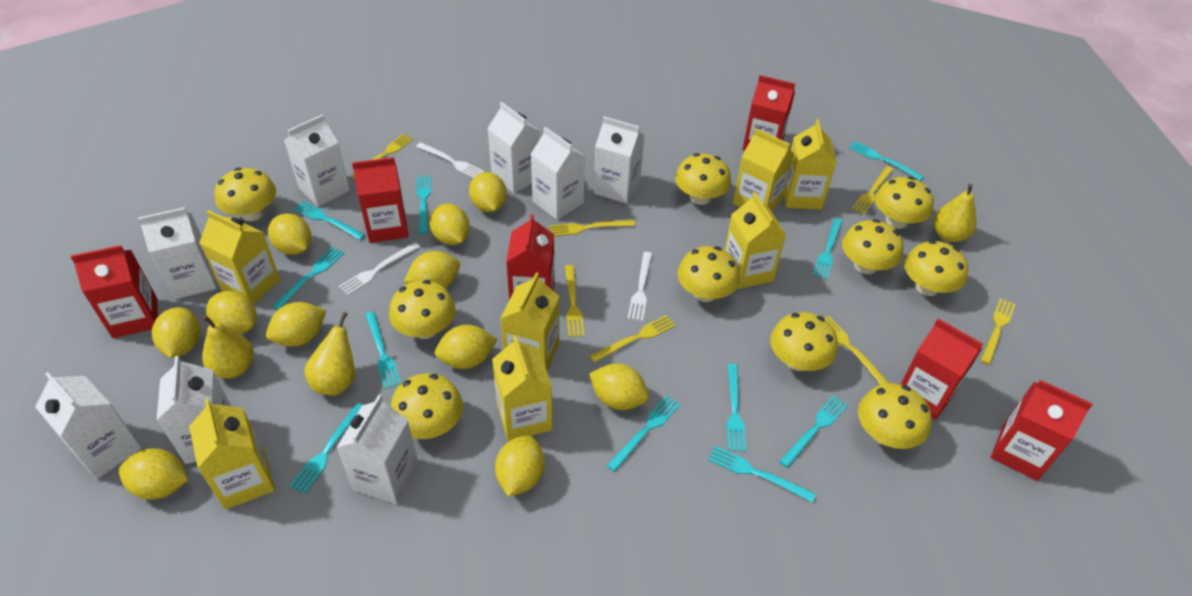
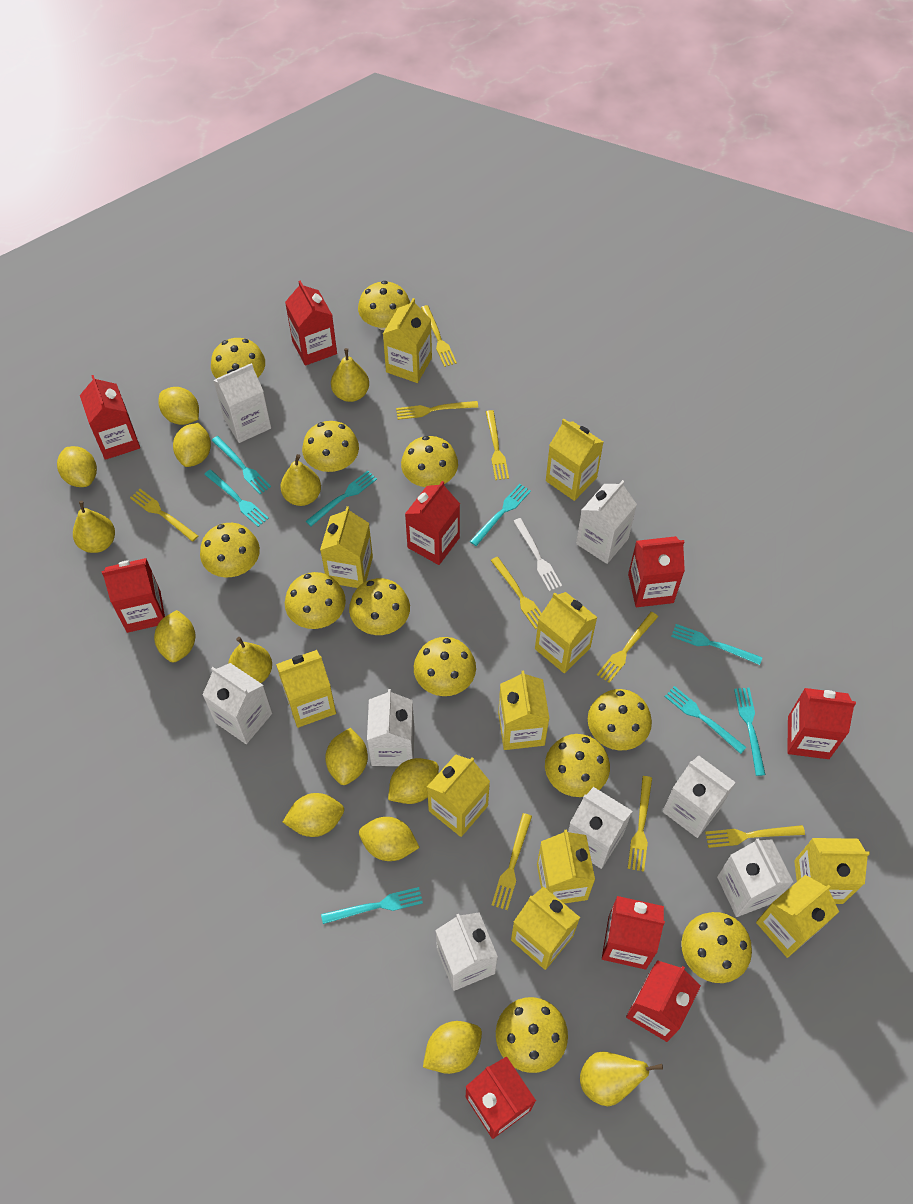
red carton: 6 -> 9
turquoise fork: 11 -> 8
white fork: 3 -> 1
yellow carton: 7 -> 11
yellow fork: 7 -> 9
yellow lemon: 11 -> 9
yellow mushroom: 10 -> 12
yellow pear: 3 -> 5

